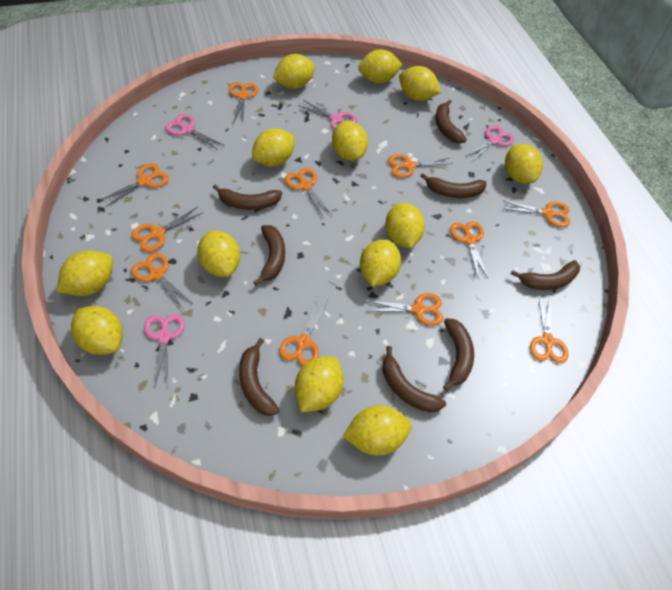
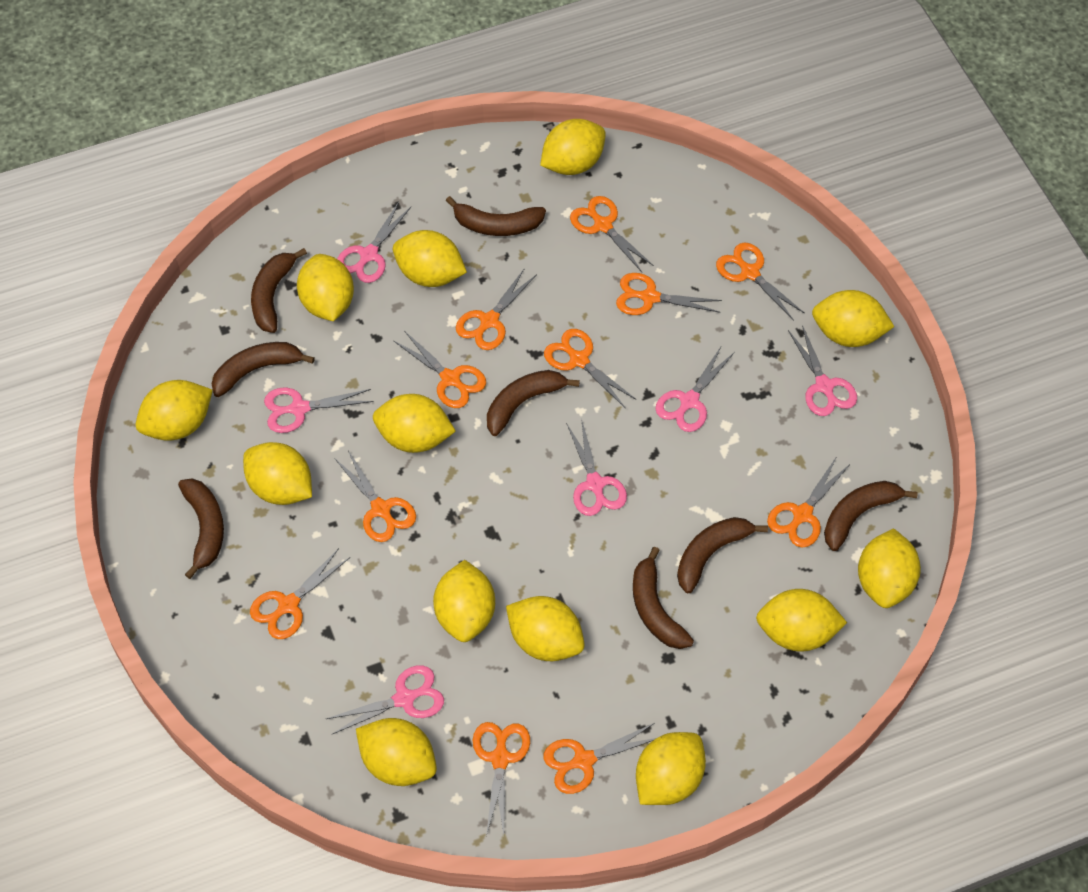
pink scissors: 4 -> 6

